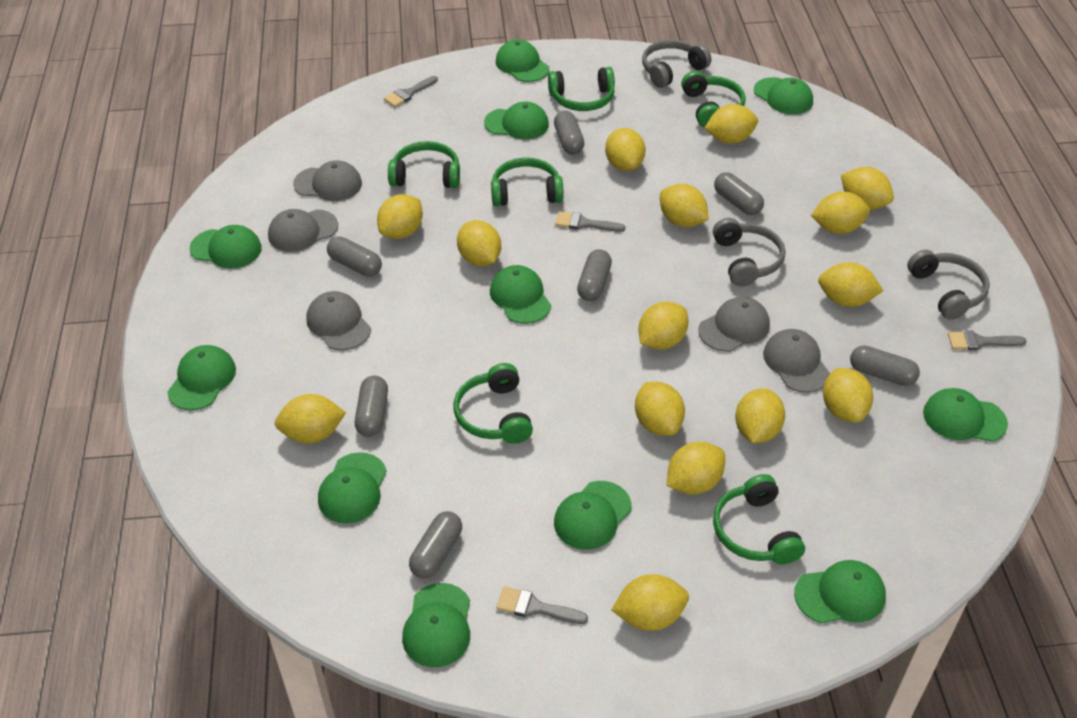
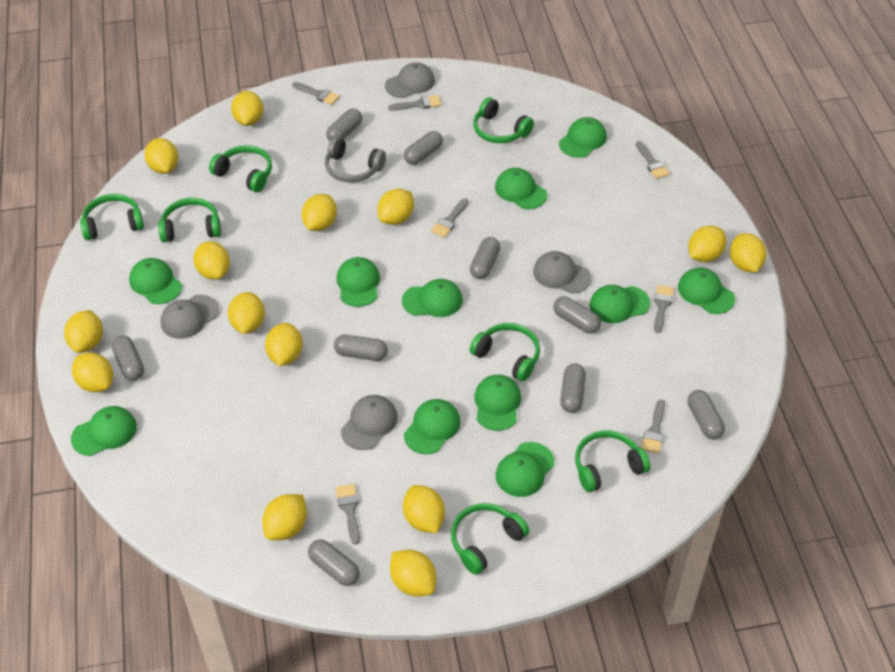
green headphones: 6 -> 7
grey brush: 4 -> 7
grey cap: 5 -> 4
grey capsule: 7 -> 9
grey headphones: 3 -> 1
yellow lemon: 15 -> 14

